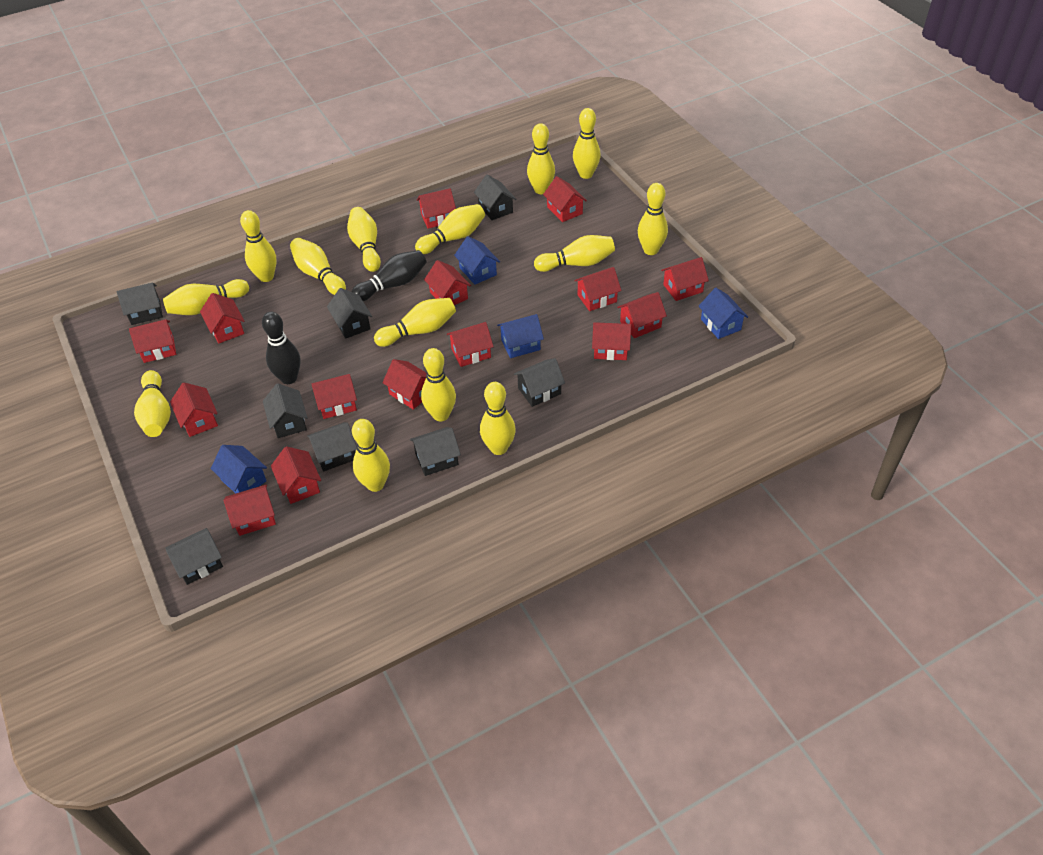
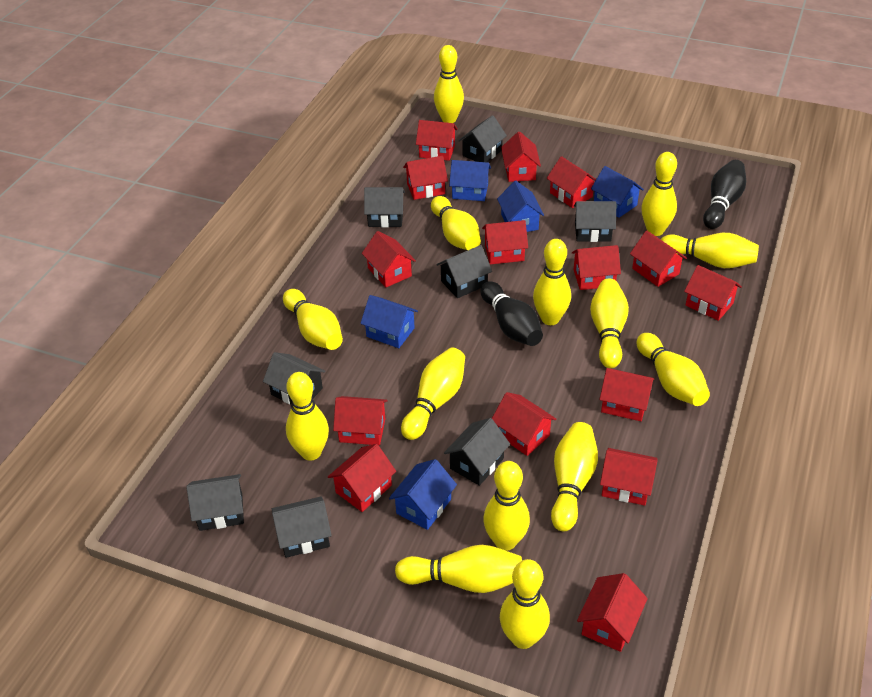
blue house: 4 -> 5

